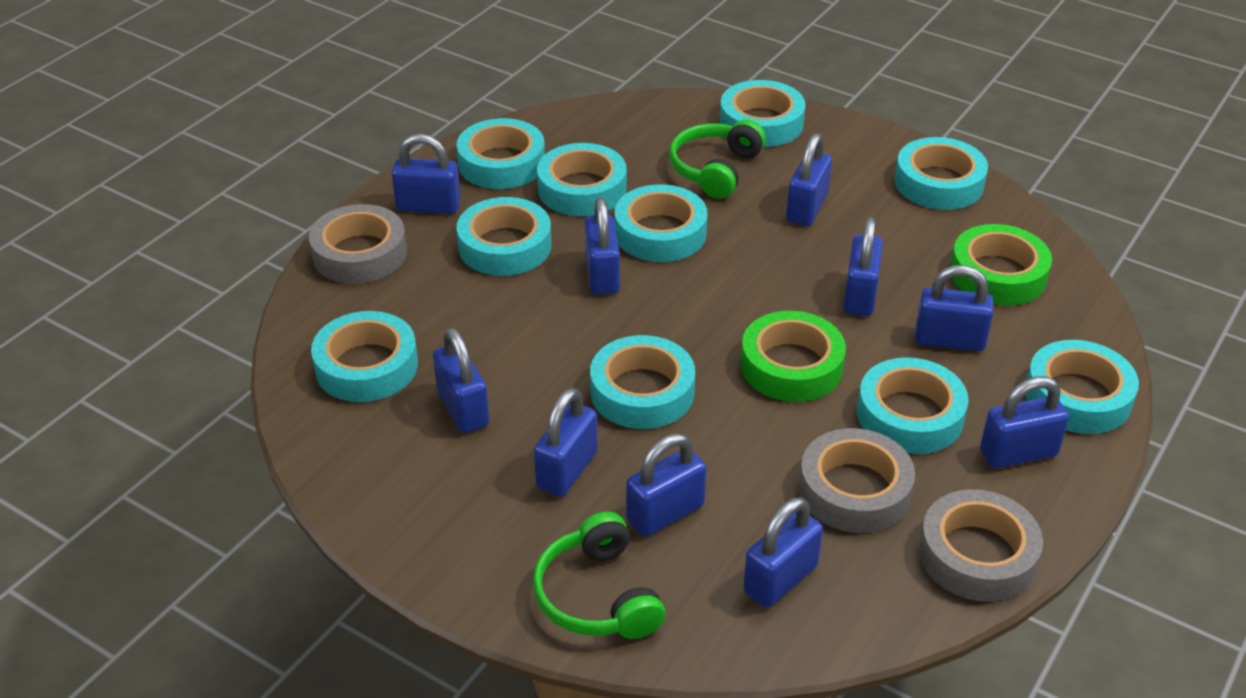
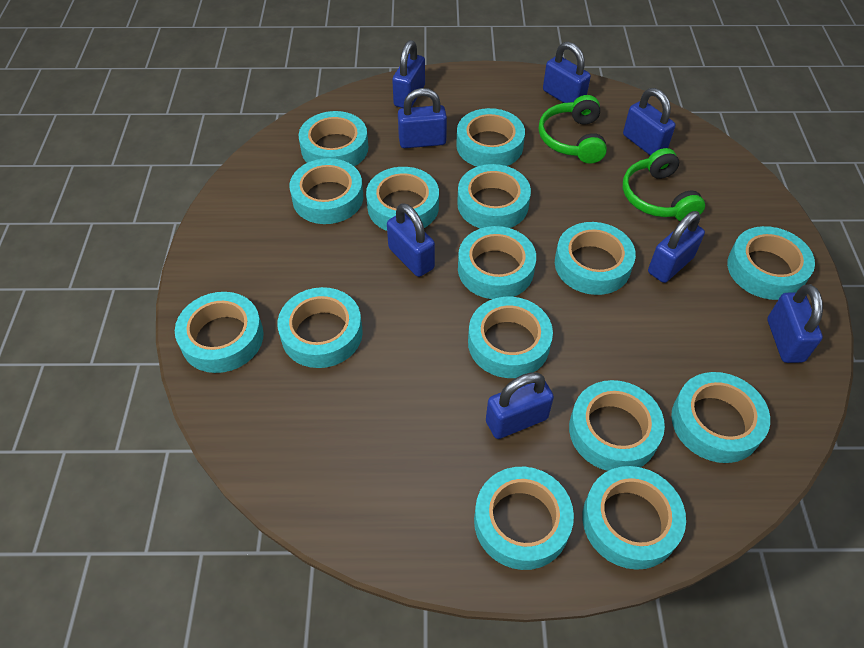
blue padlock: 10 -> 8
green tape: 2 -> 0
grey tape: 3 -> 0
turquoise tape: 10 -> 15

